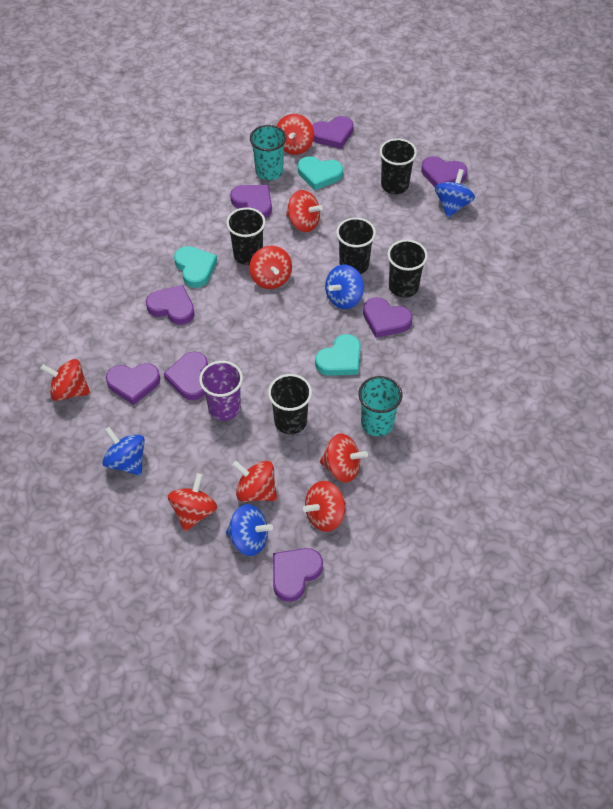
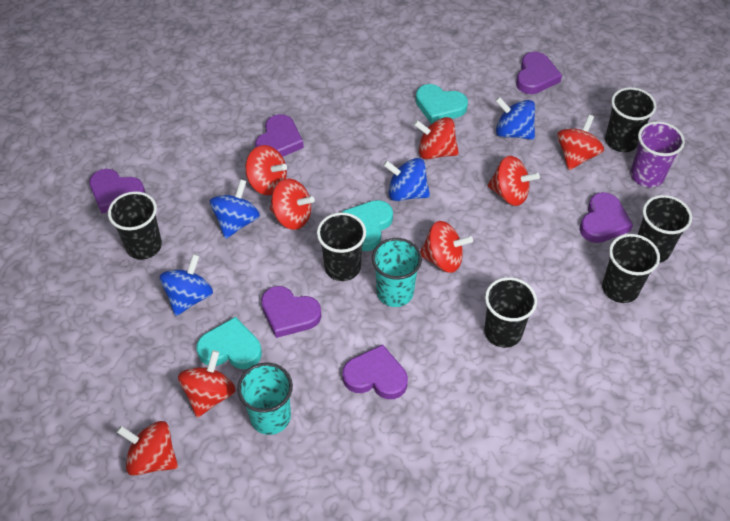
black cup: 5 -> 6
purple heart: 8 -> 6

